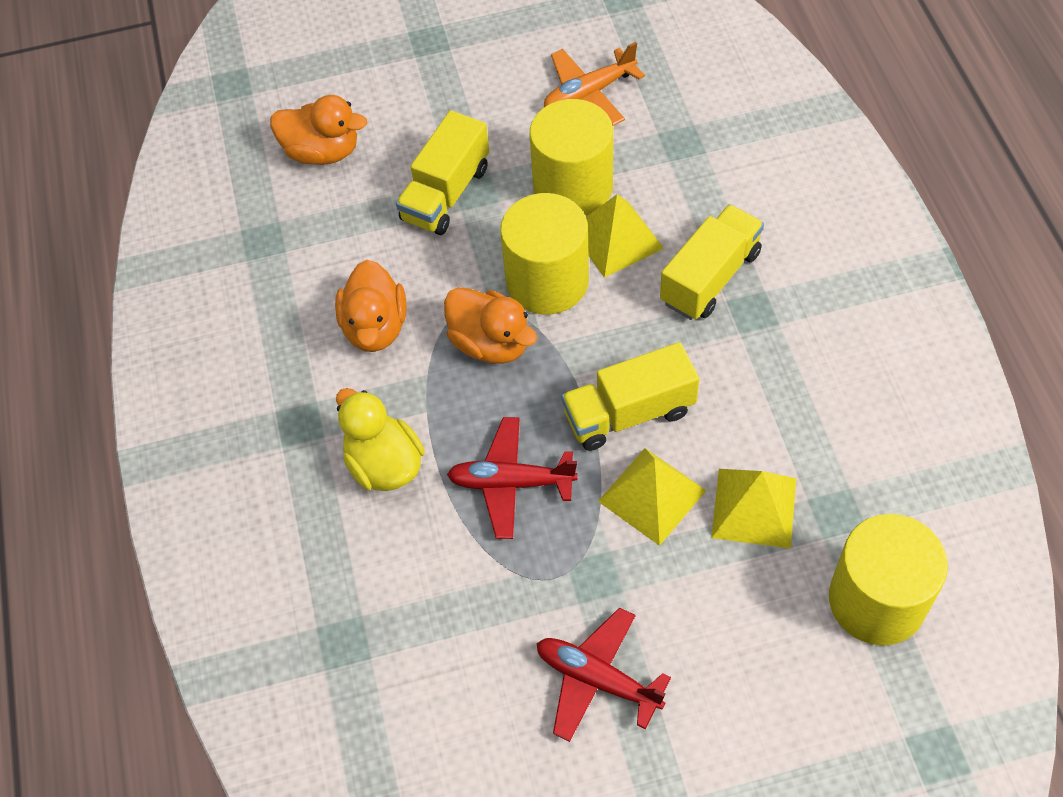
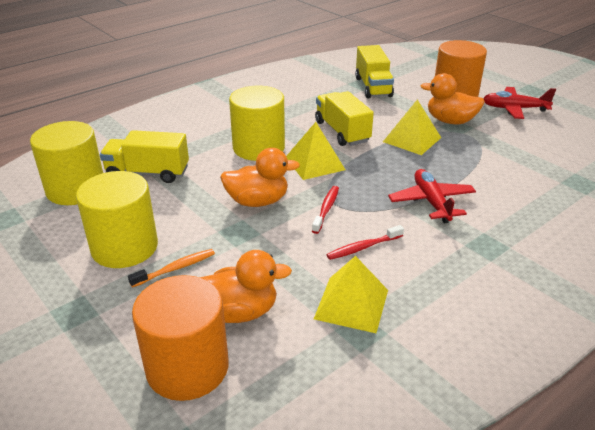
orange cylinder: 0 -> 2
orange plane: 1 -> 0
orange toothbrush: 0 -> 1
red toothbrush: 0 -> 2
yellow duck: 1 -> 0

